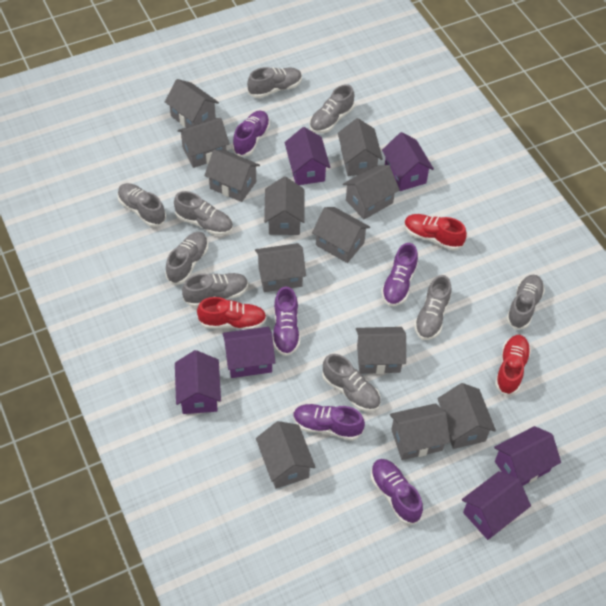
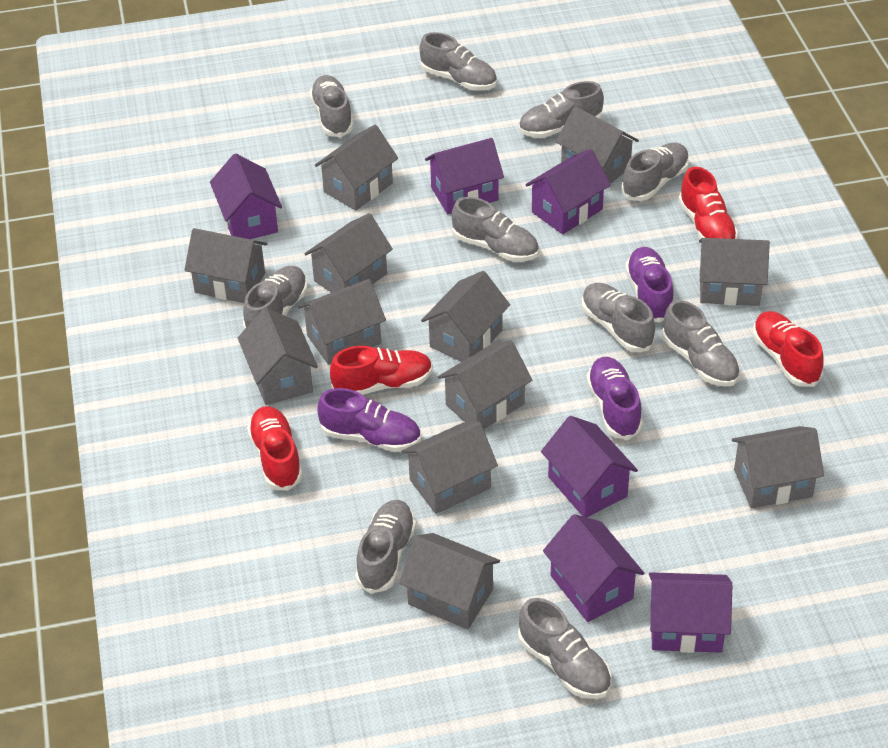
grey shoe: 9 -> 10
purple shoe: 5 -> 3
red shoe: 3 -> 4

